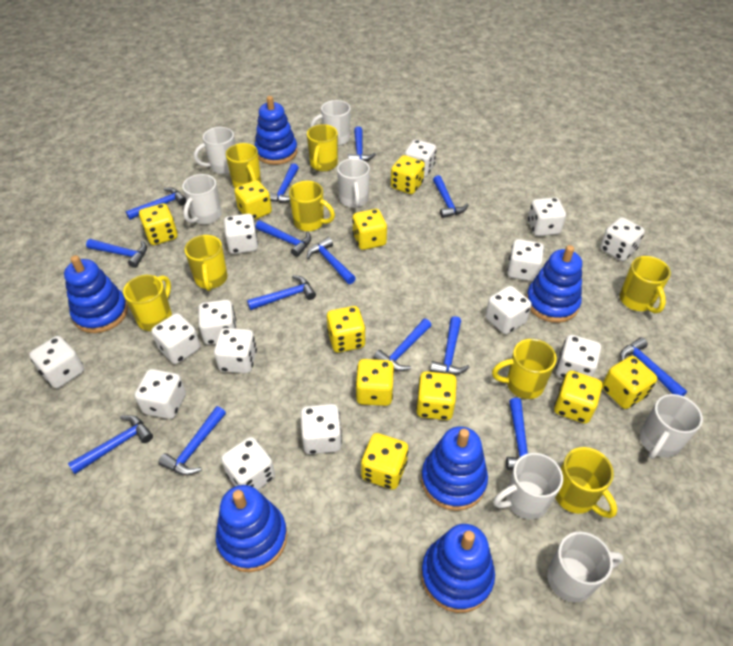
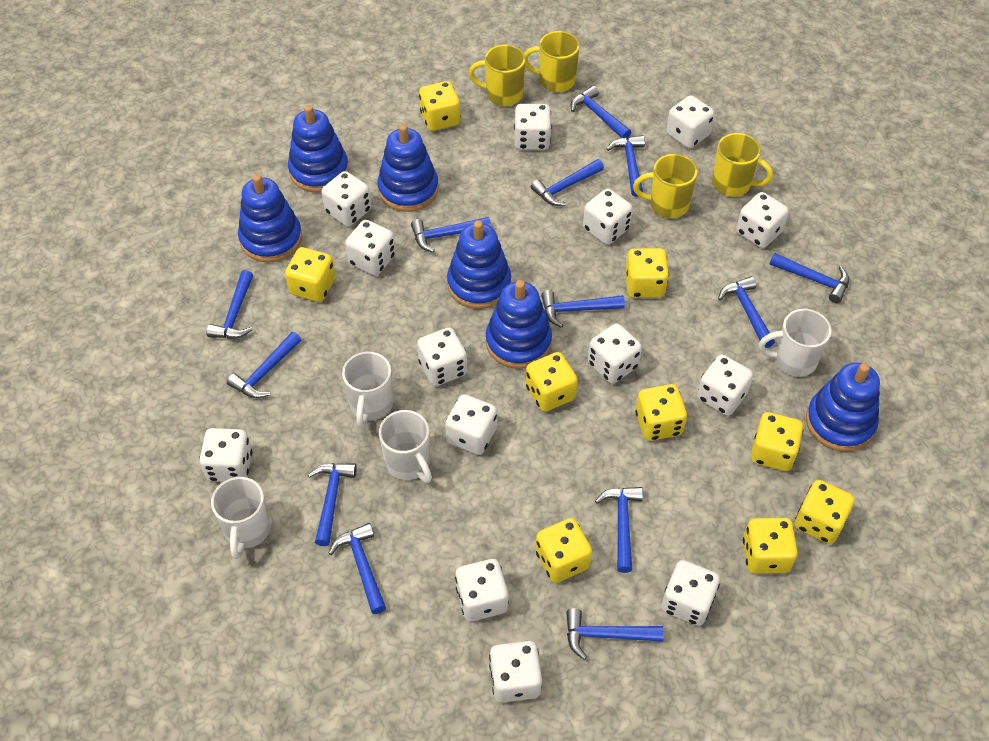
blue hammer: 14 -> 13
white mug: 7 -> 4
yellow dice: 10 -> 9
yellow mug: 8 -> 4

